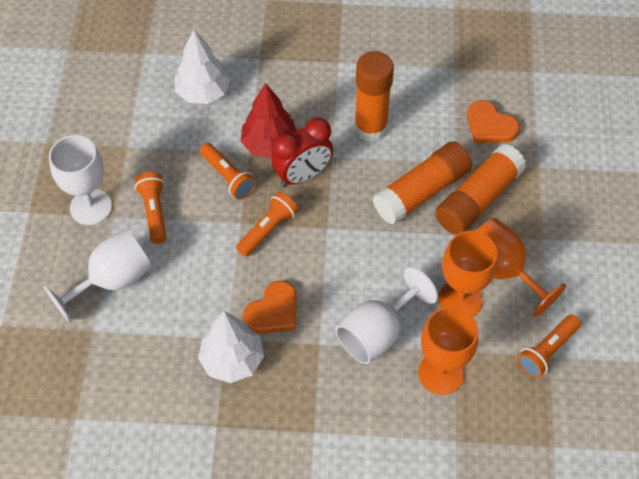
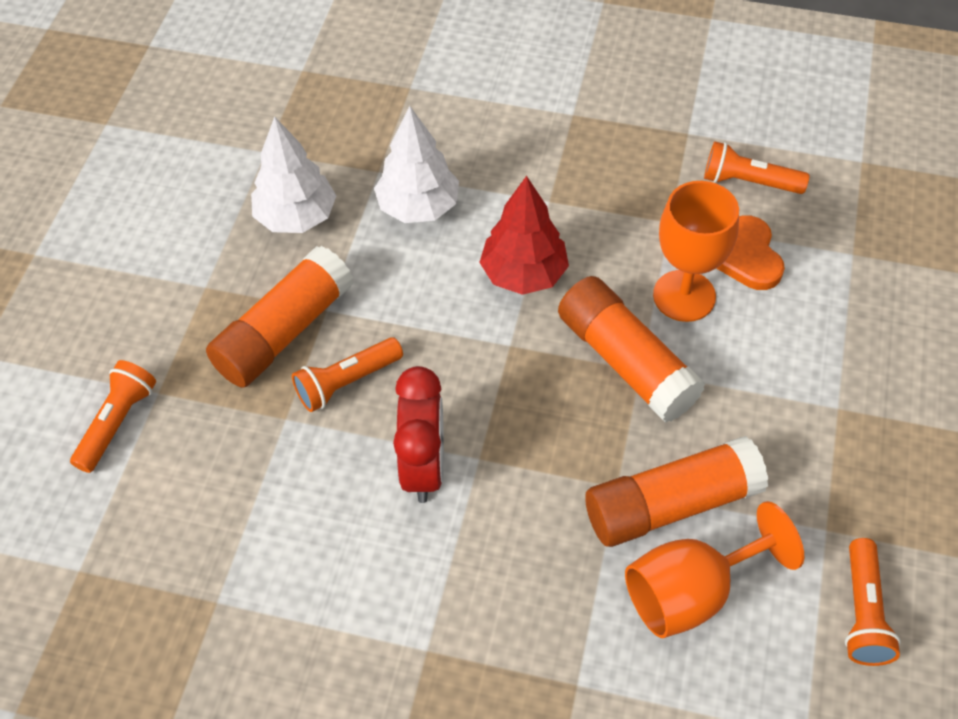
orange goblet: 3 -> 2
orange heart: 2 -> 1
white goblet: 3 -> 0

